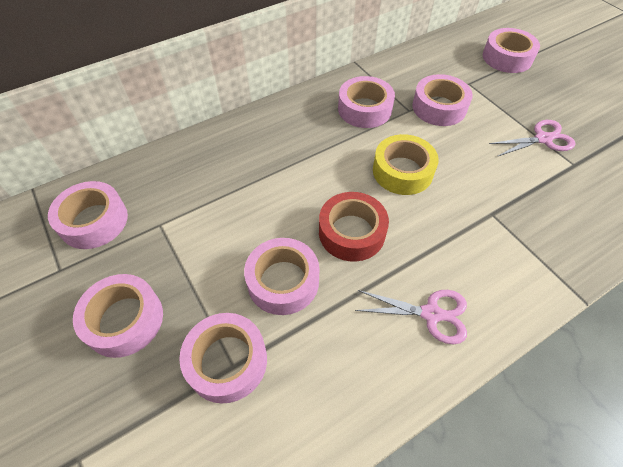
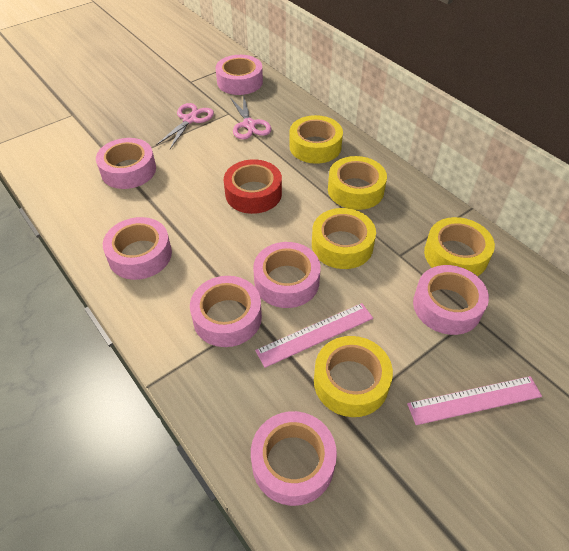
pink ruler: 0 -> 2
yellow tape: 1 -> 5

